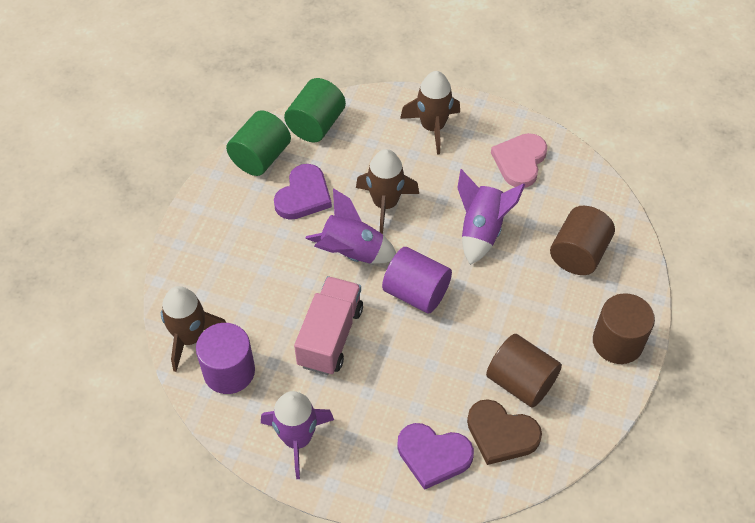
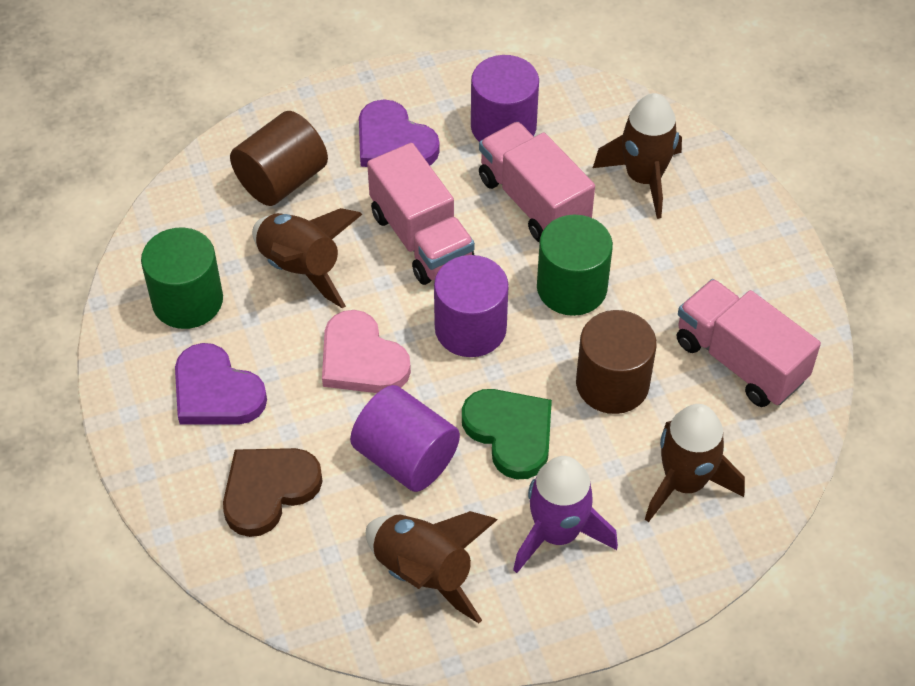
brown cylinder: 3 -> 2
brown rocket: 3 -> 4
green heart: 0 -> 1
pink truck: 1 -> 3
purple cylinder: 2 -> 3
purple rocket: 3 -> 1

